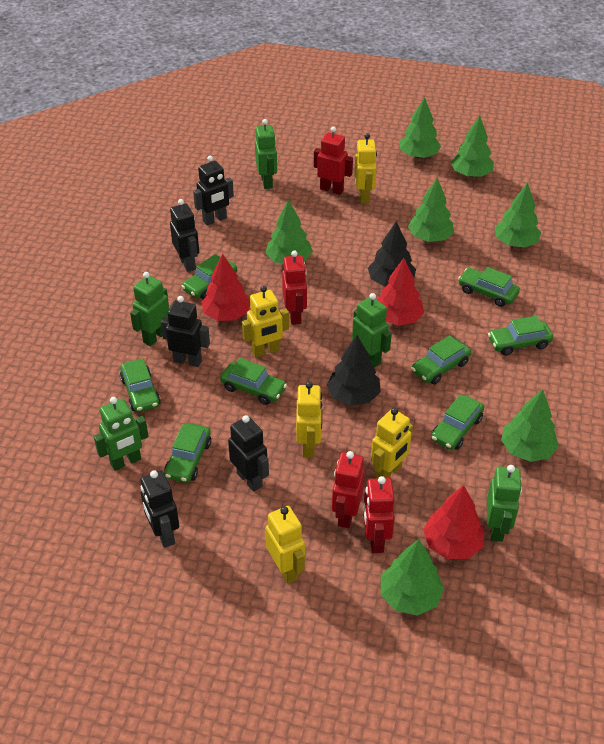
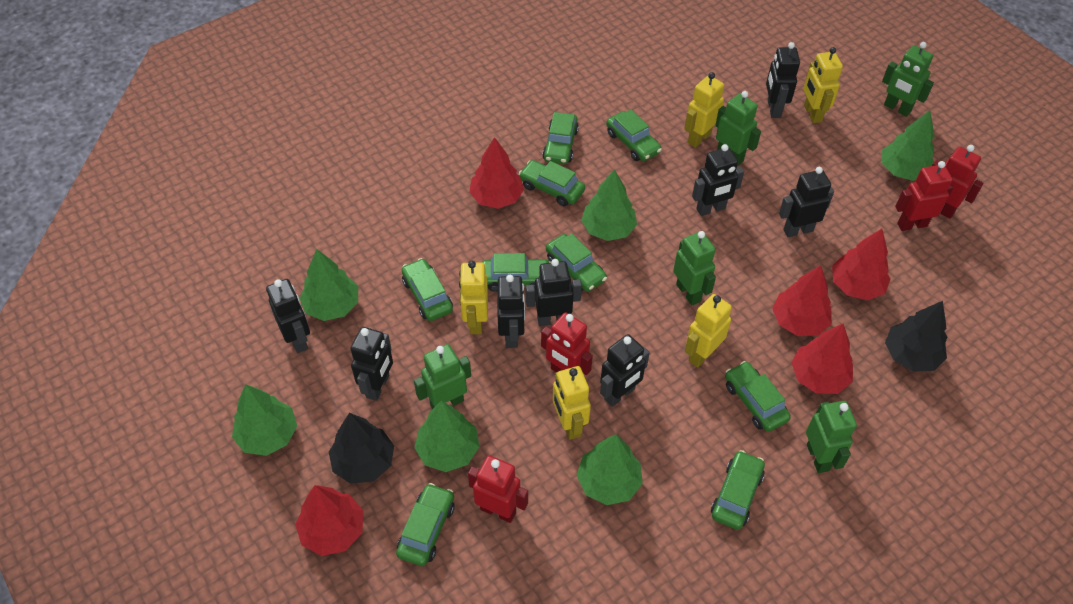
black robot: 5 -> 8
green car: 8 -> 9
green tree: 7 -> 6
red tree: 3 -> 5

